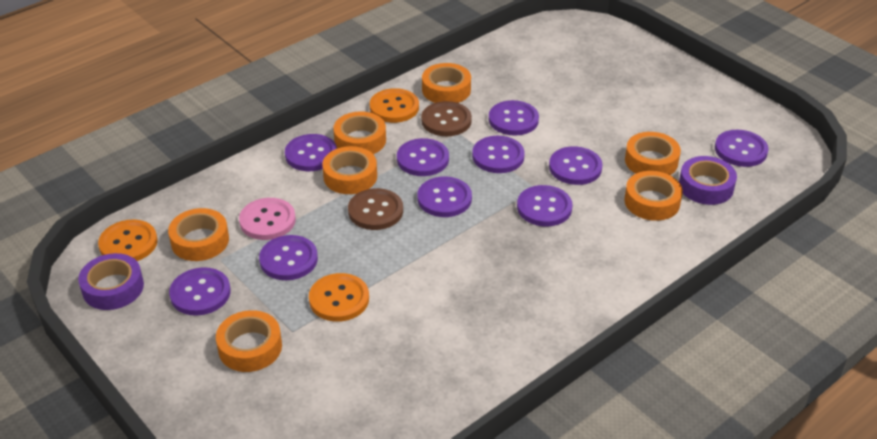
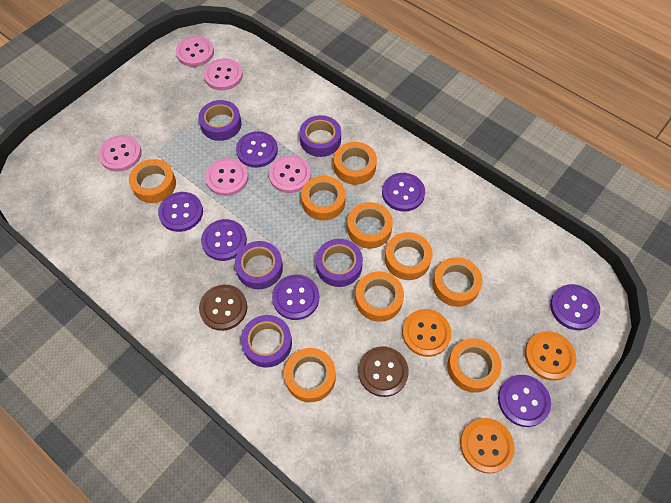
orange tape: 7 -> 9
pink button: 1 -> 5
purple button: 10 -> 7
purple tape: 2 -> 5

